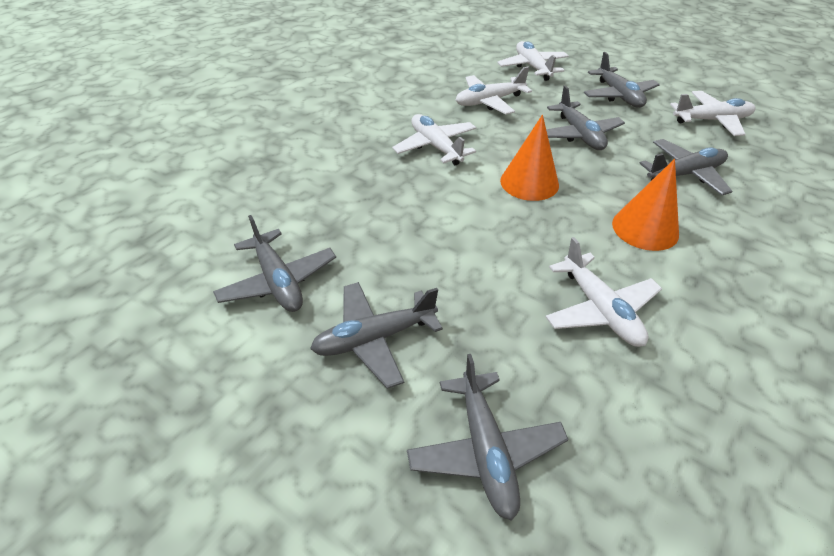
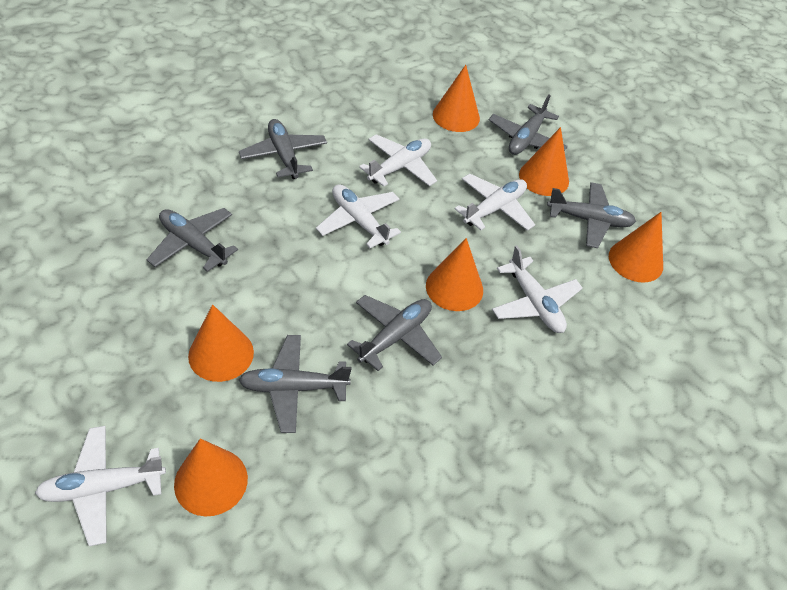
orange cone: 2 -> 6

